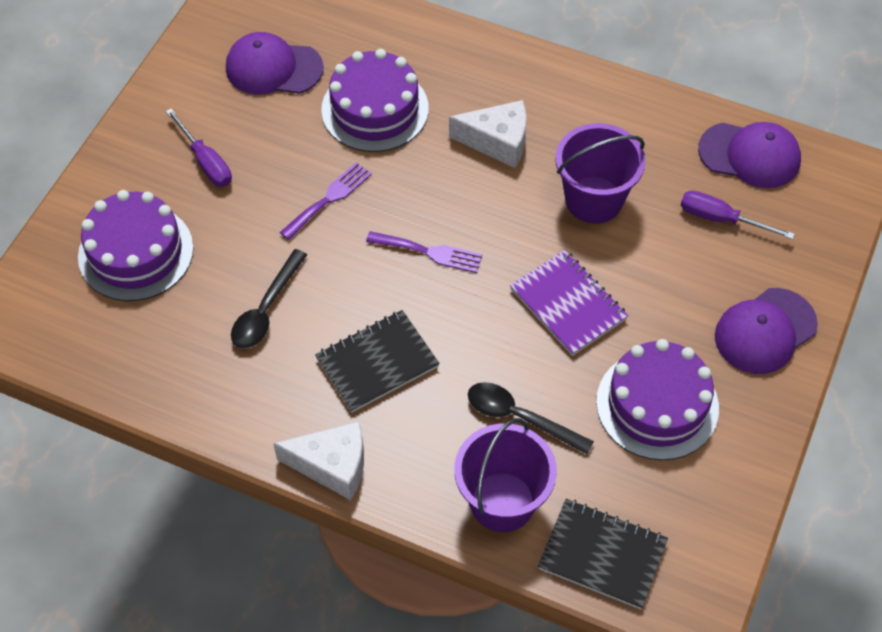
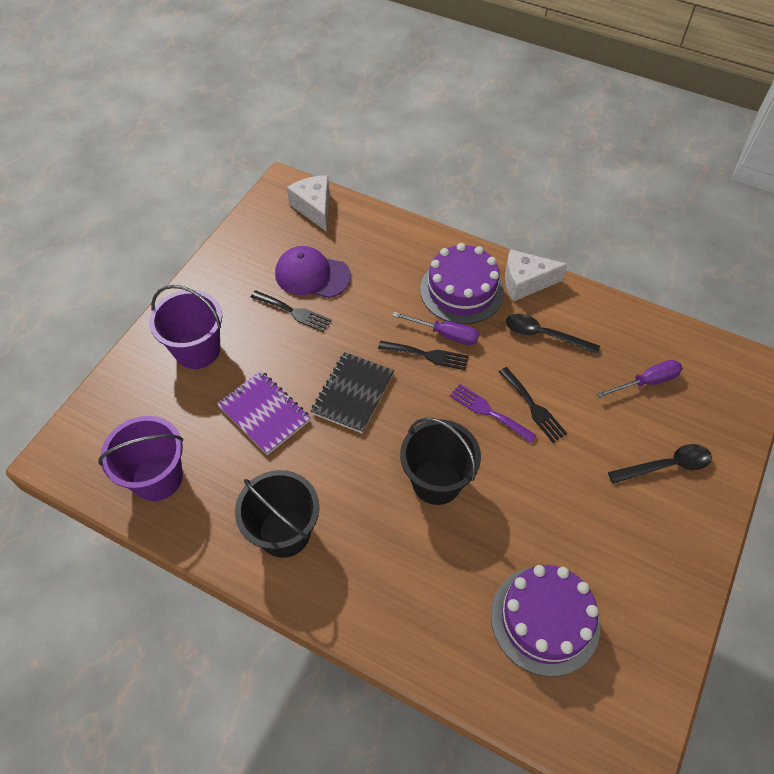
black bucket: 0 -> 2
black fork: 0 -> 3
black notebook: 2 -> 1
purple cake: 3 -> 2
purple cap: 3 -> 1
purple fork: 2 -> 1

